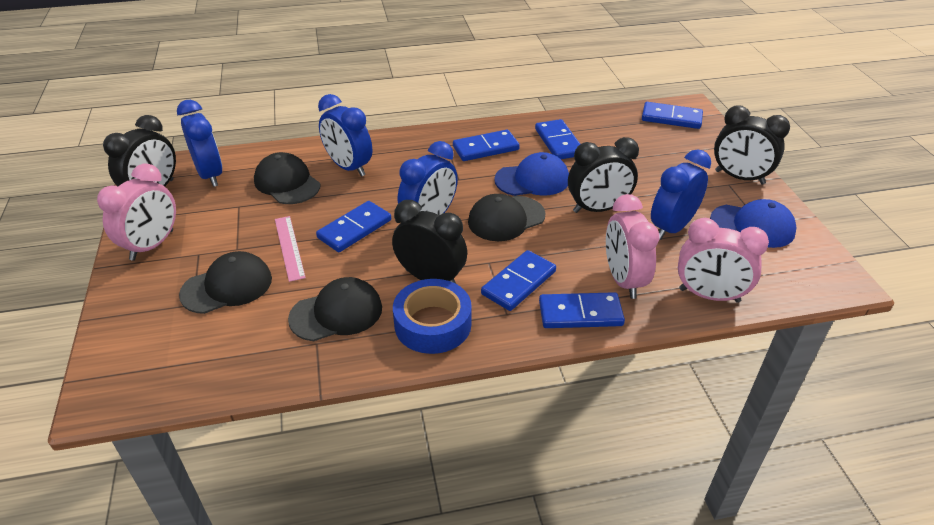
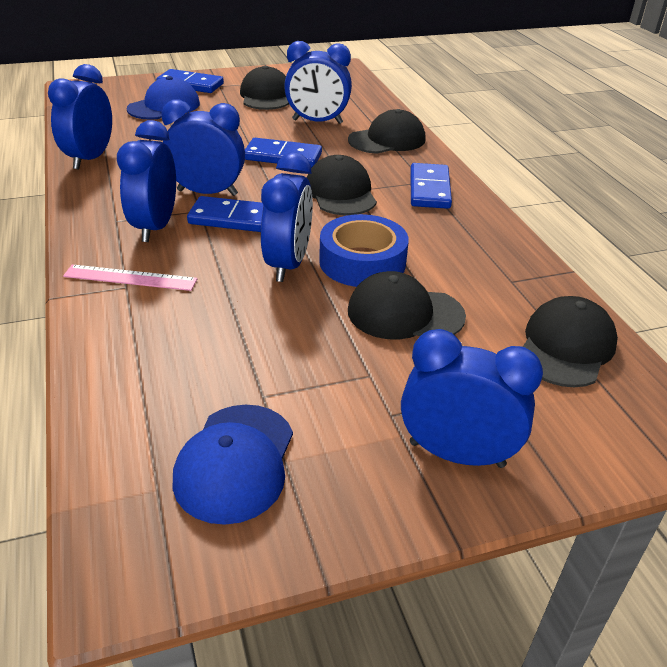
black cap: 4 -> 5
black clock: 4 -> 0
blue clock: 4 -> 6
blue domino: 6 -> 4
pink clock: 3 -> 0

